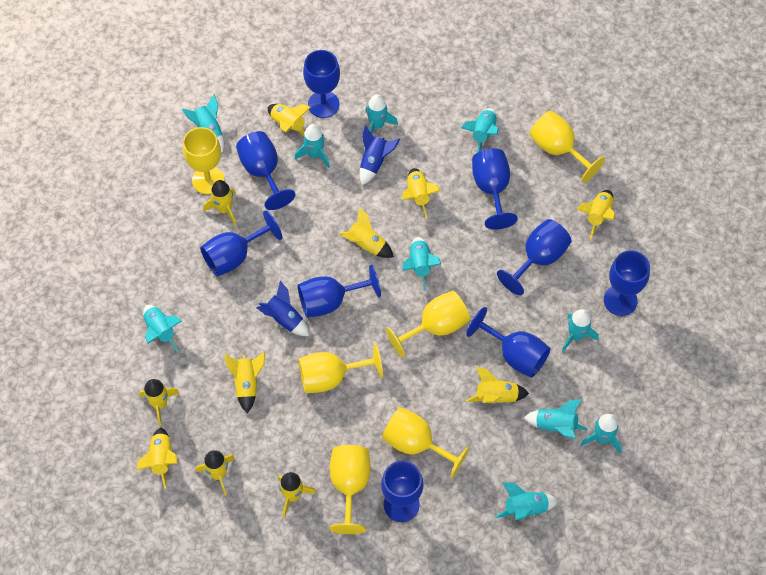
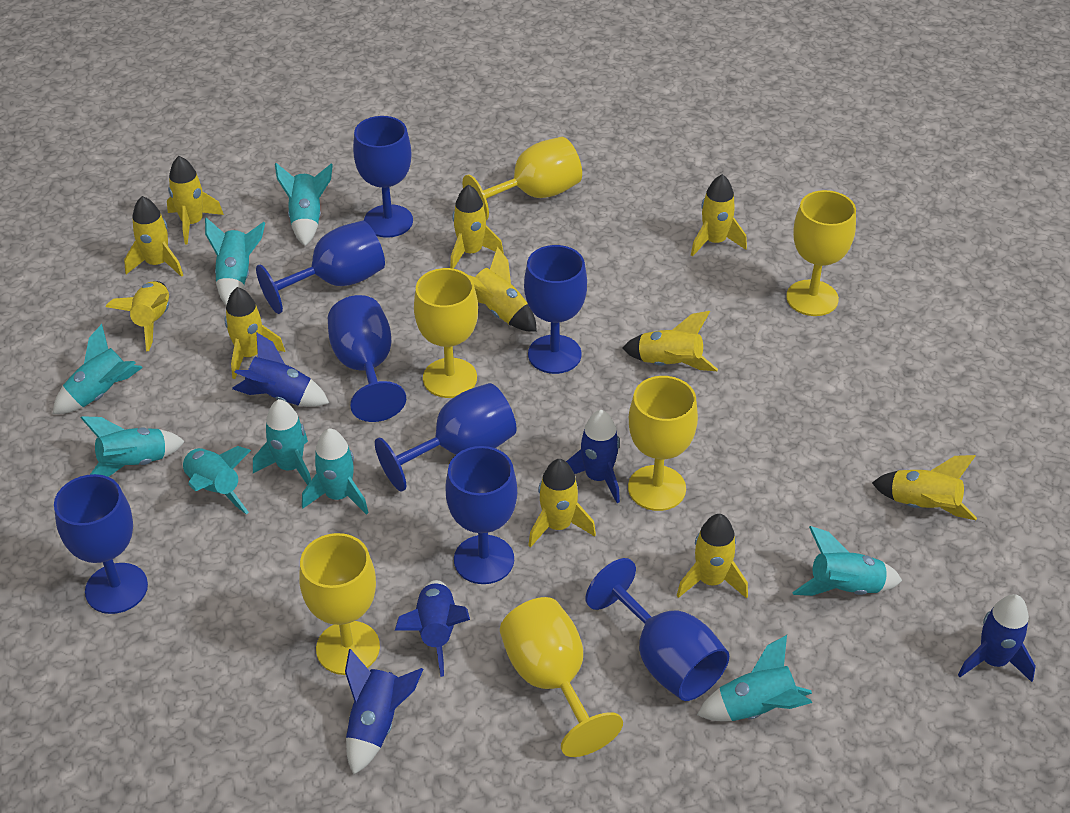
blue goblet: 9 -> 8
blue rocket: 2 -> 5
turquoise rocket: 10 -> 9

